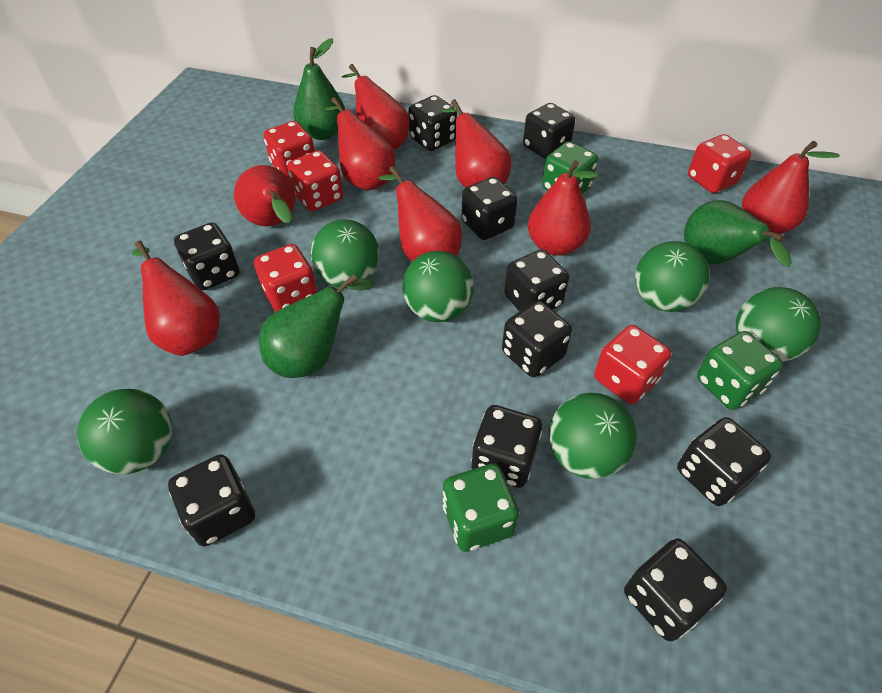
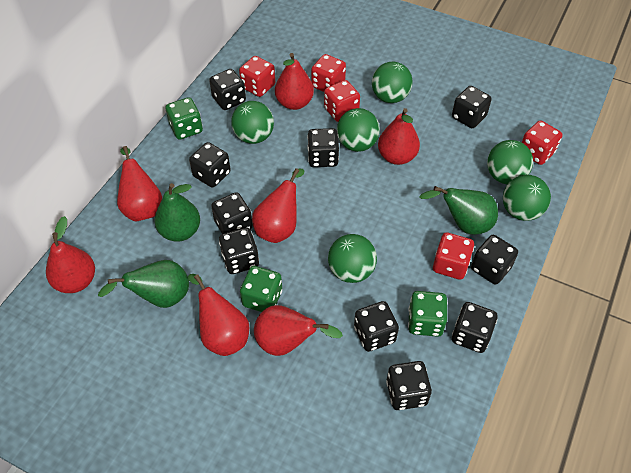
red pear: 8 -> 7

